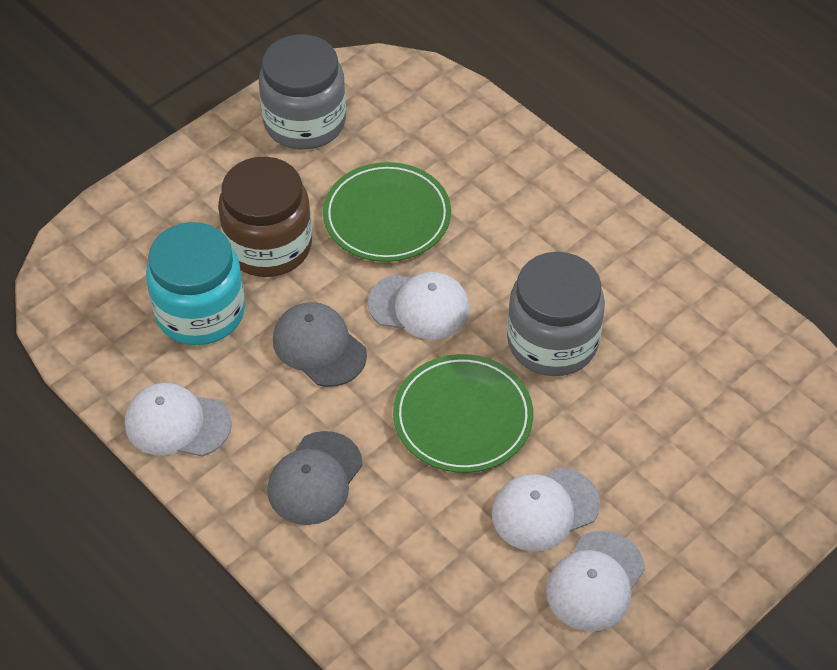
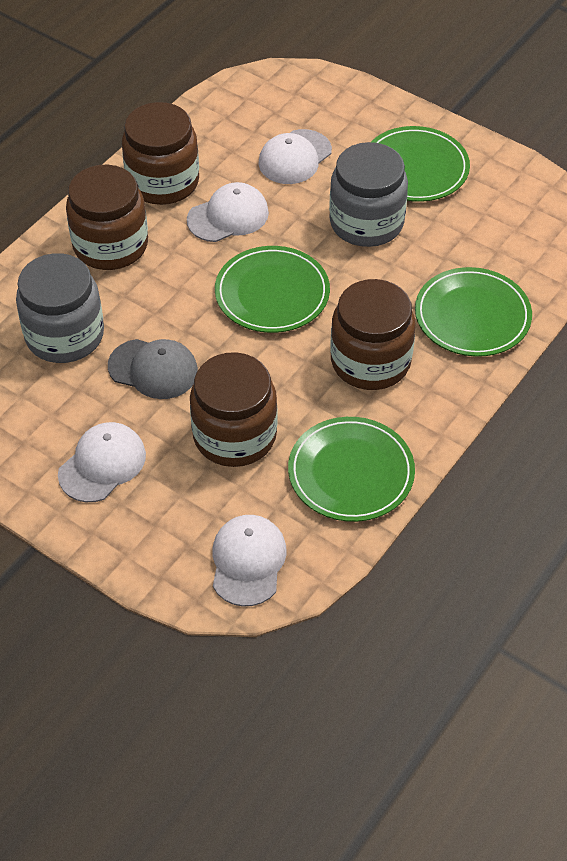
brown jar: 1 -> 4
green plate: 2 -> 4
grey cap: 2 -> 1
turquoise jar: 1 -> 0

